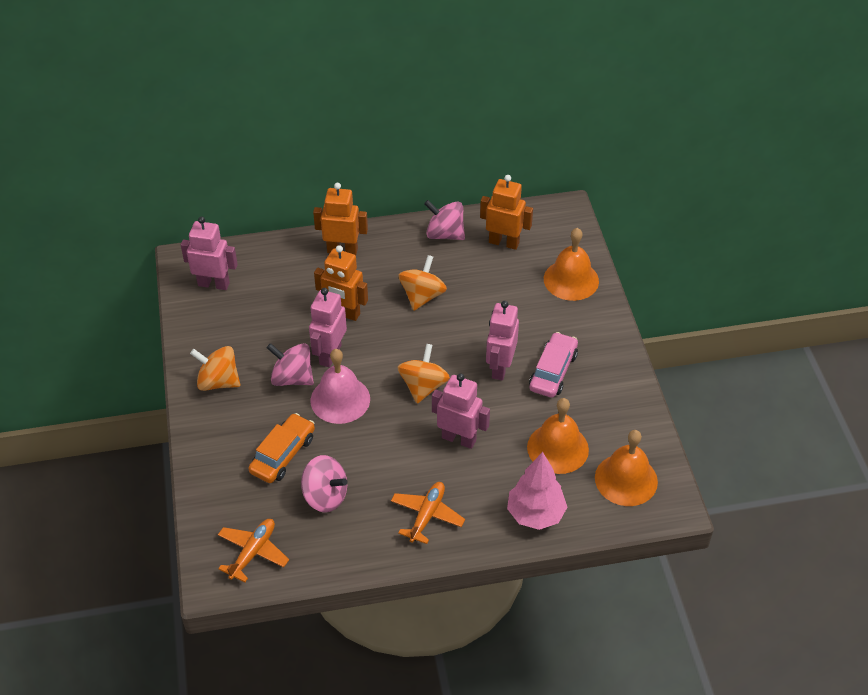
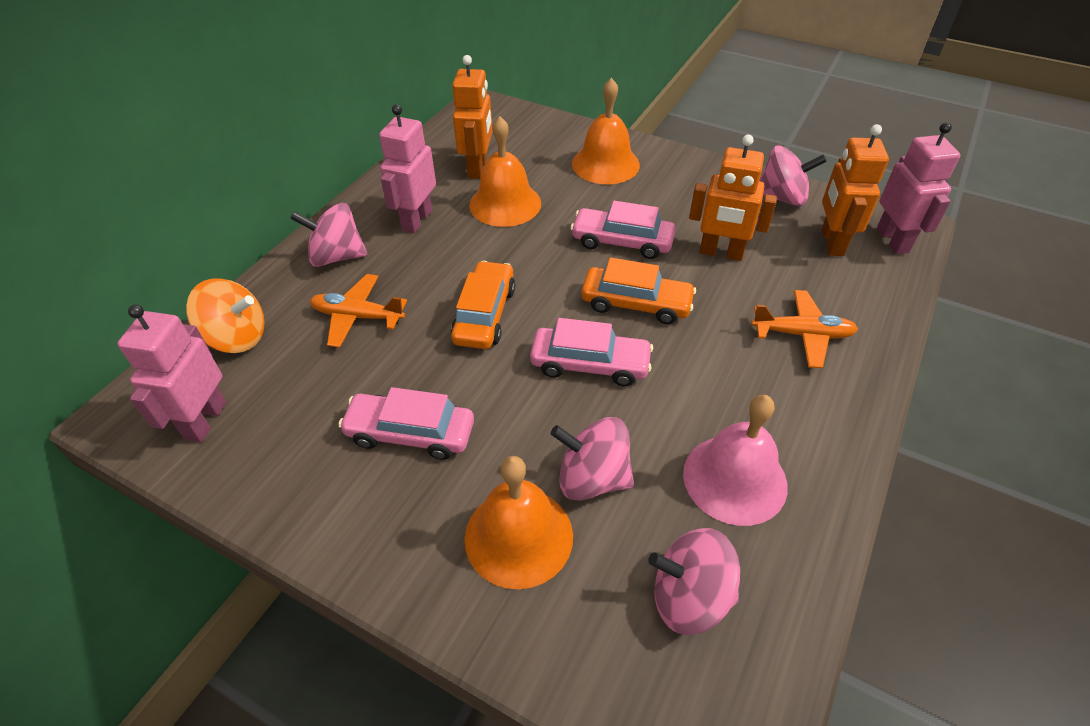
orange car: 1 -> 2
orange spinning top: 3 -> 1
pink car: 1 -> 3
pink robot: 4 -> 3
pink spinning top: 3 -> 4
pink tree: 1 -> 0

